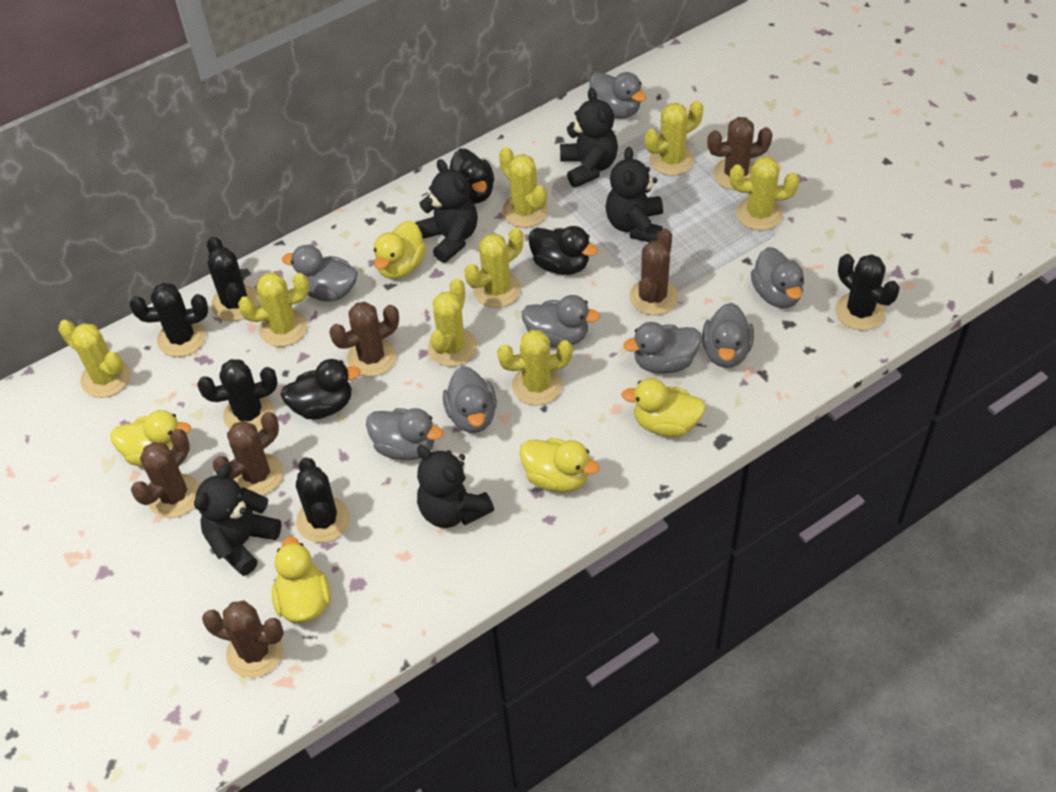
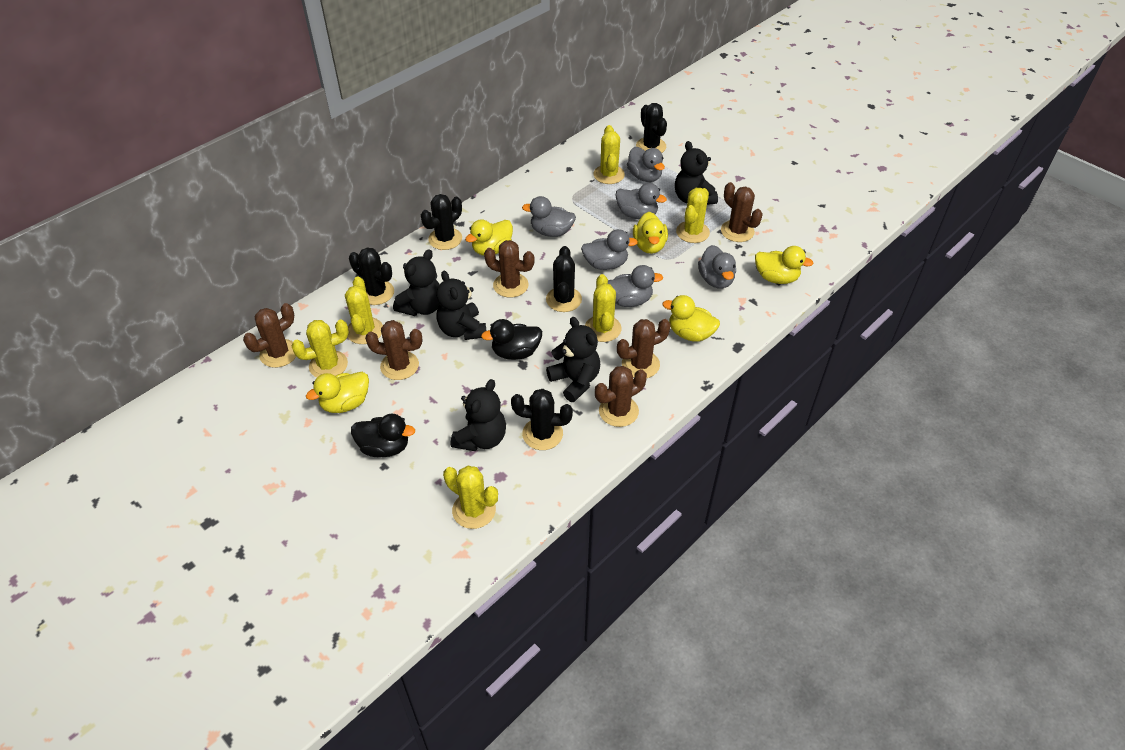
black duck: 3 -> 2
grey duck: 8 -> 6
yellow cactus: 8 -> 6

